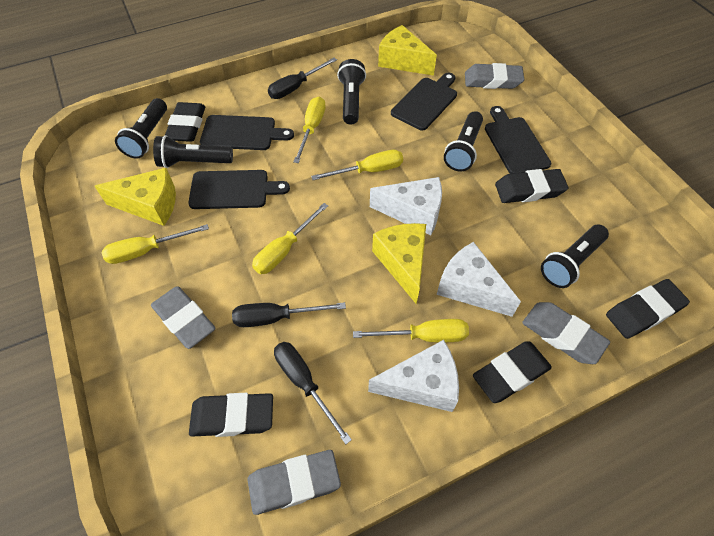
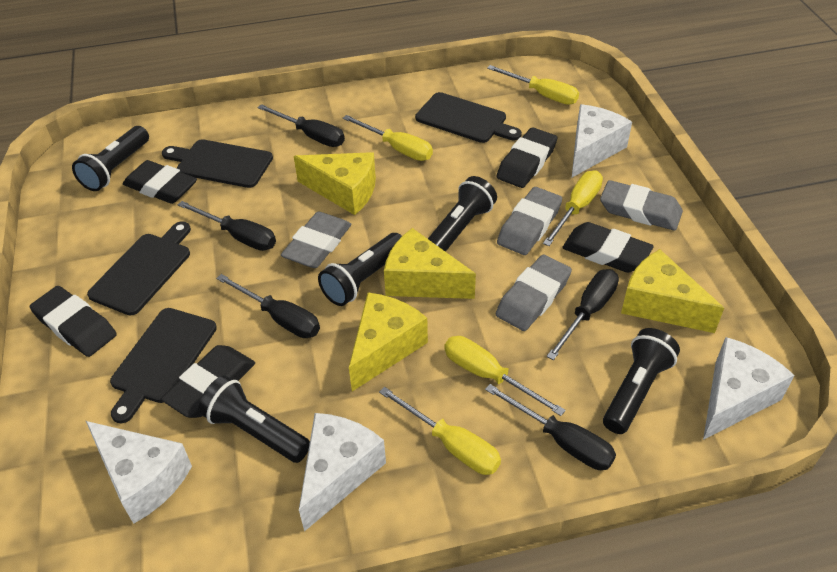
black screwdriver: 3 -> 5
white cheese: 3 -> 4
yellow cheese: 3 -> 4

